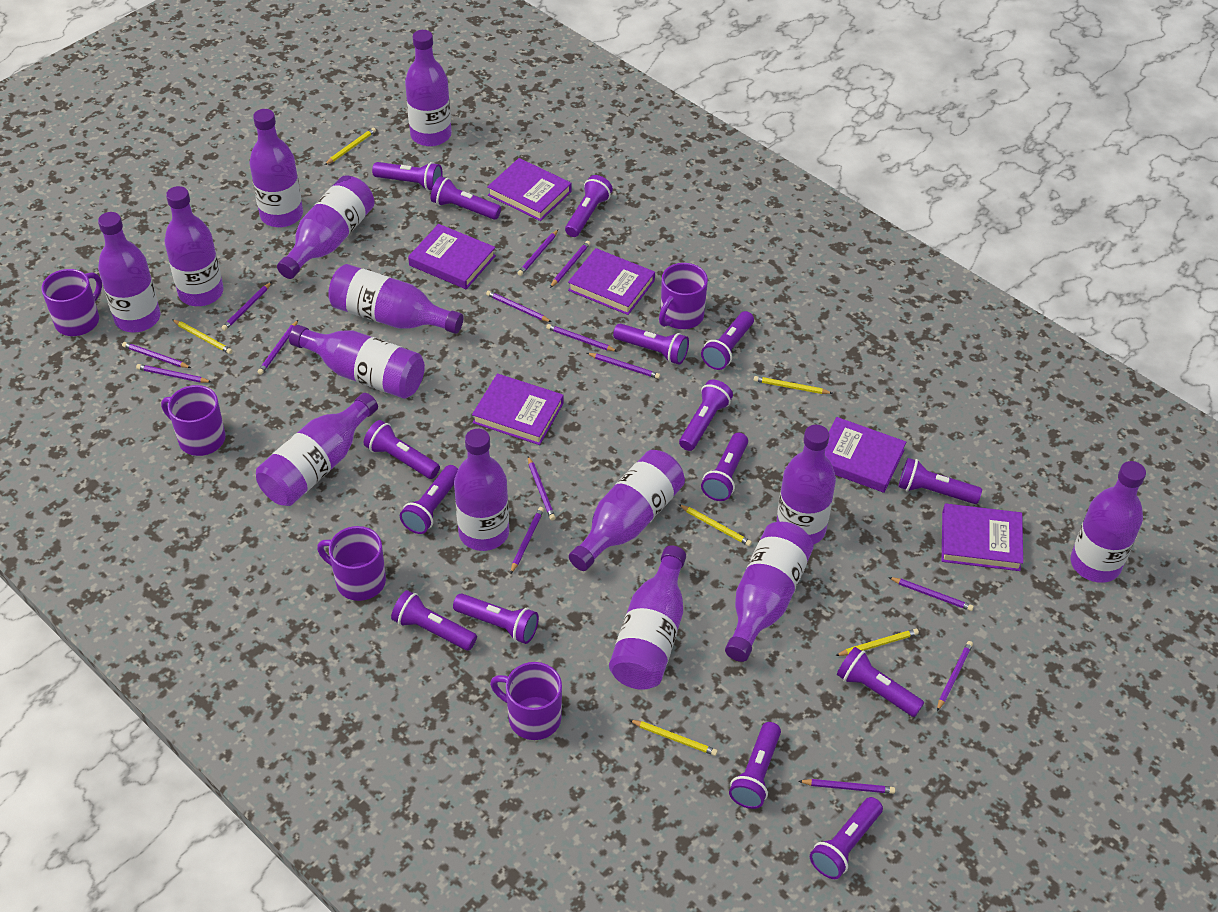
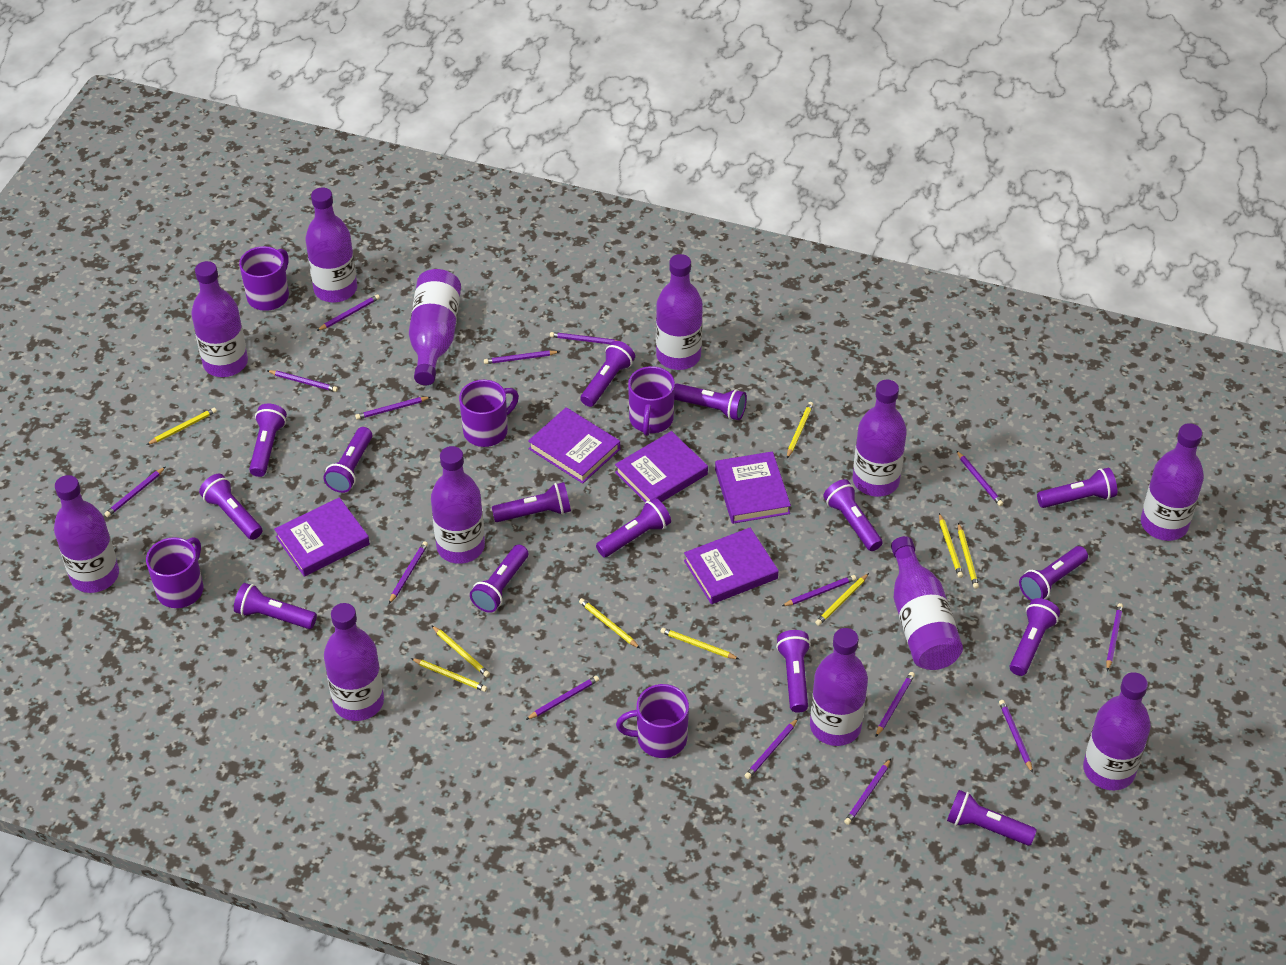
purple book: 6 -> 5
purple bottle: 14 -> 12
purple pencil: 14 -> 15
yellow pencil: 6 -> 9

